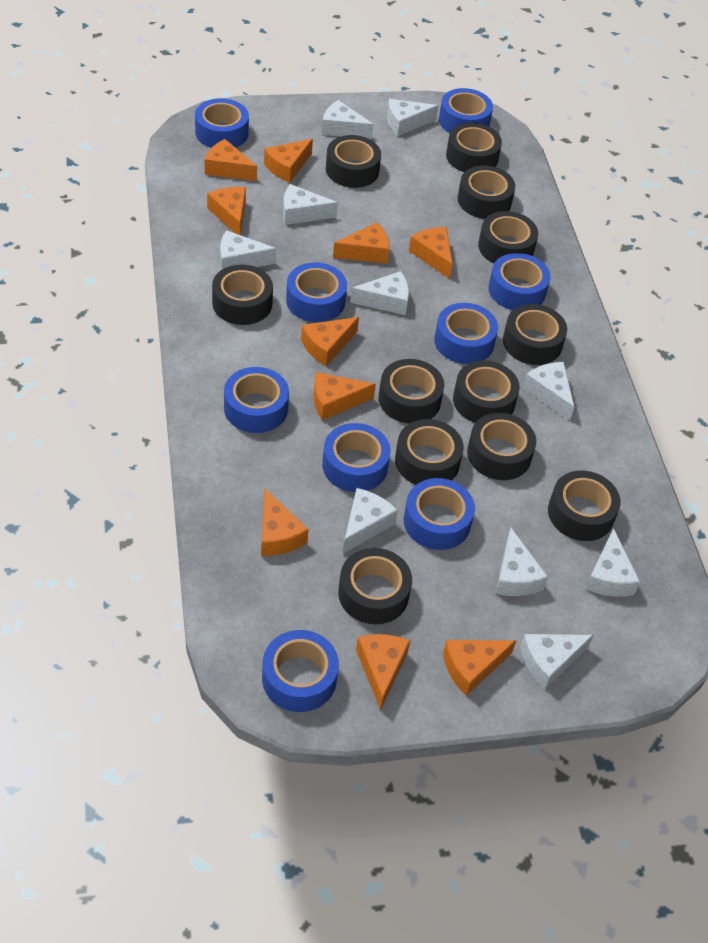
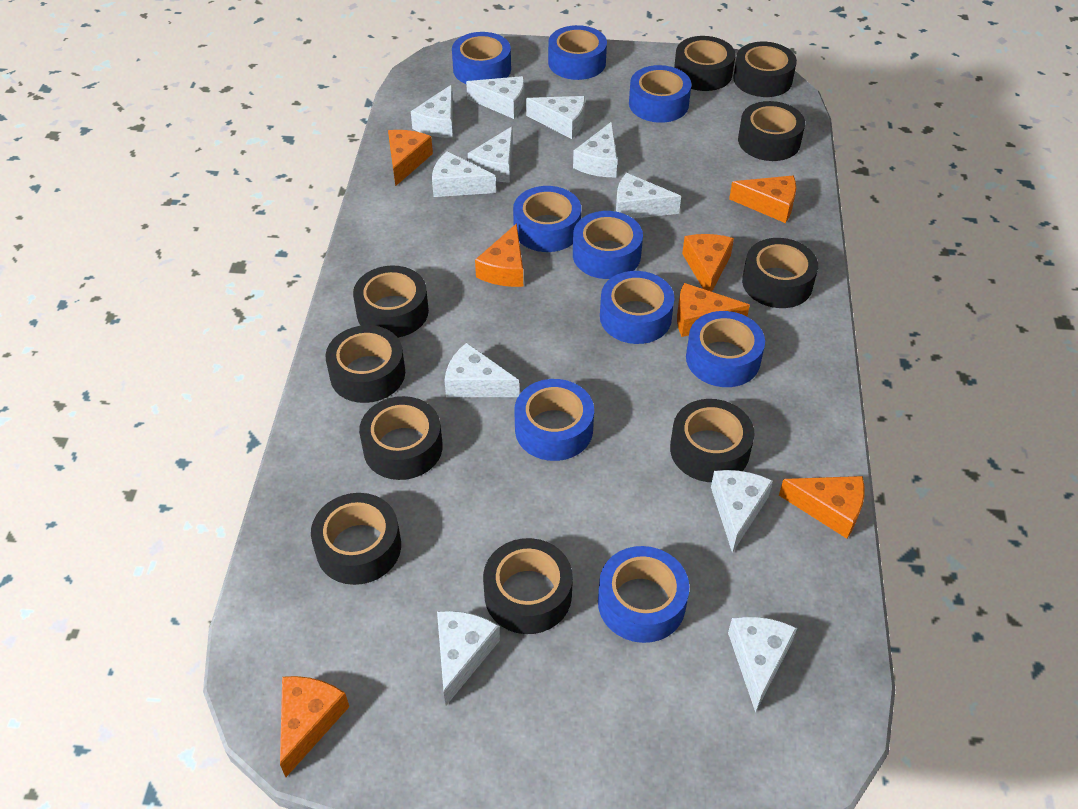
black tape: 12 -> 10
orange cheese: 10 -> 7
white cheese: 10 -> 11

